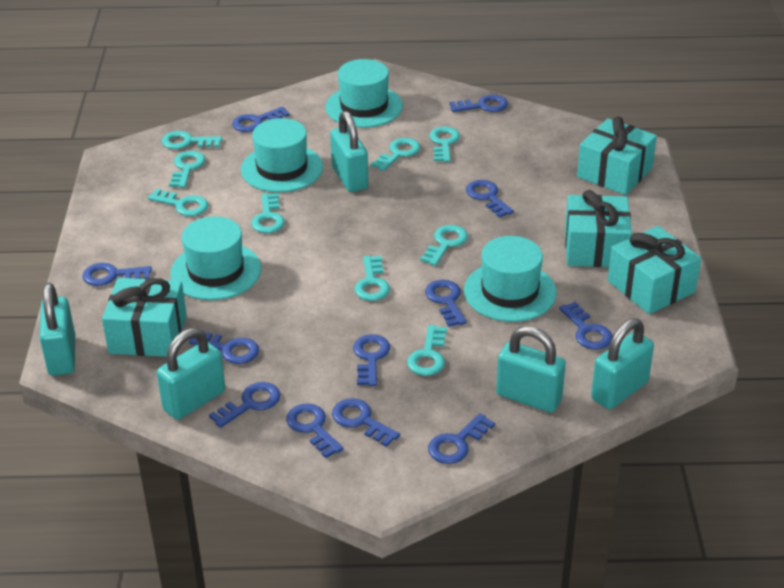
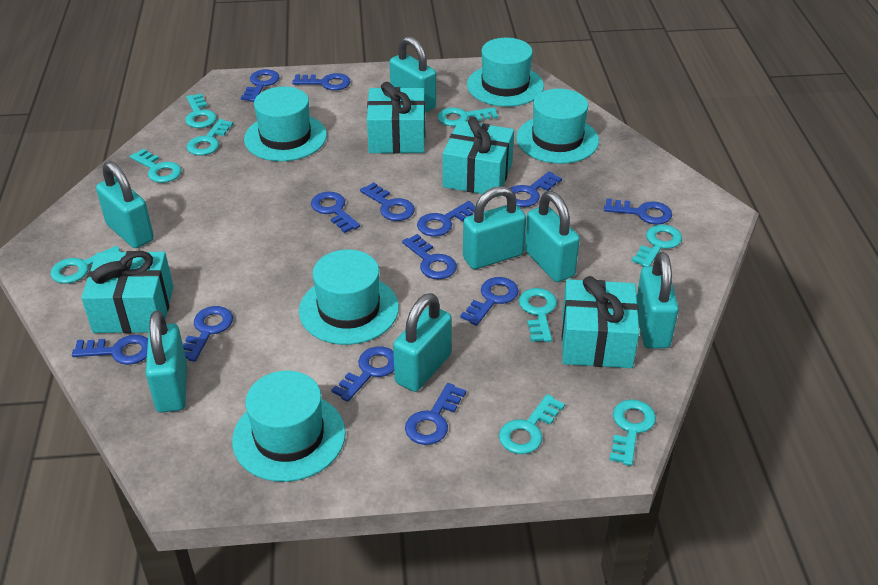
blue key: 12 -> 13
turquoise hat: 4 -> 5
turquoise padlock: 5 -> 7

